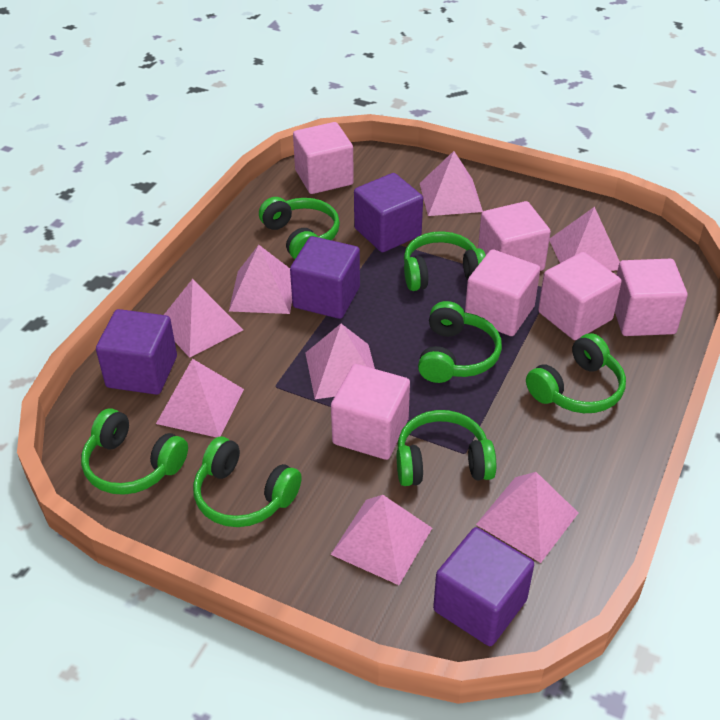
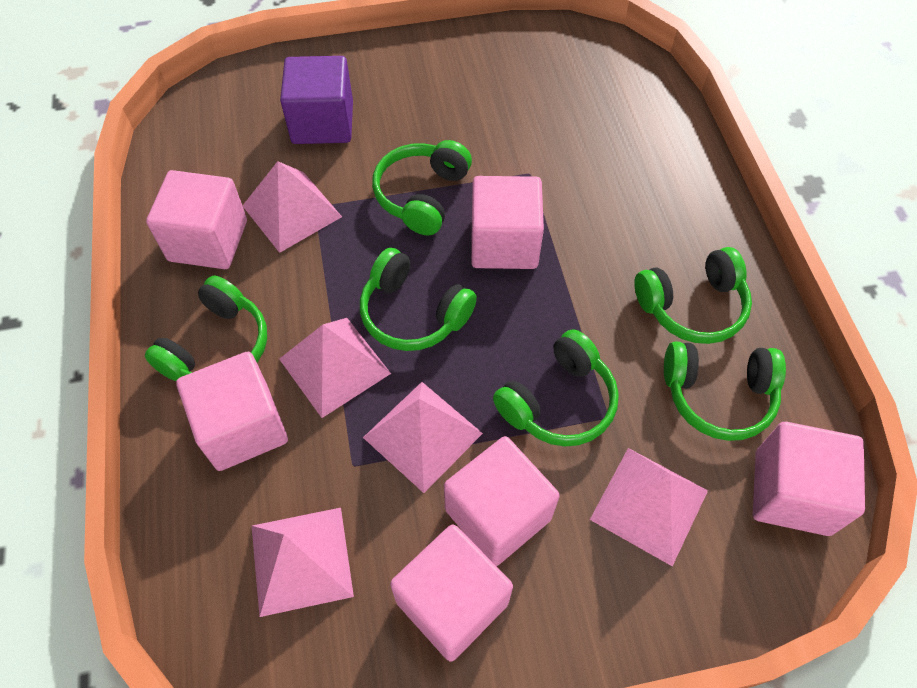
green headphones: 7 -> 6
pink pyramid: 8 -> 5
purple cube: 4 -> 1

